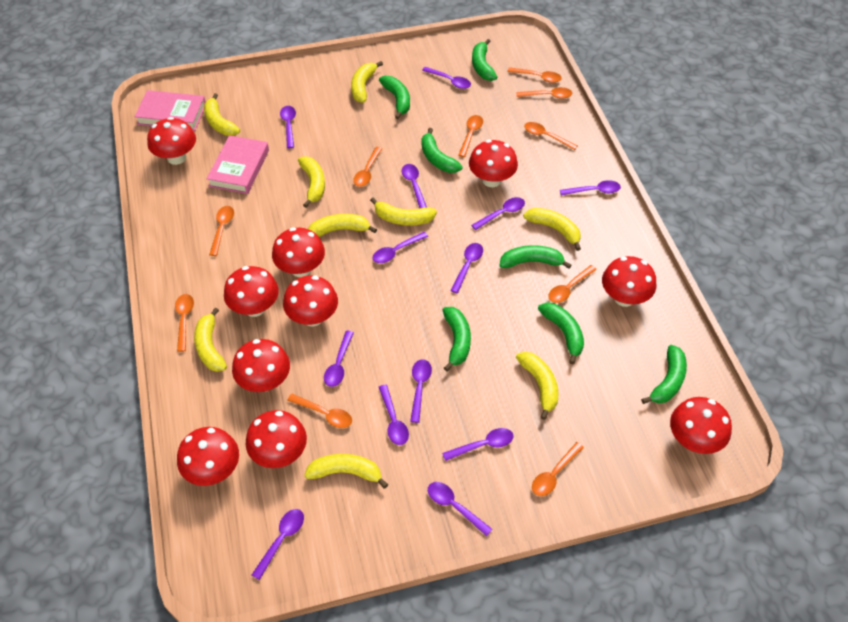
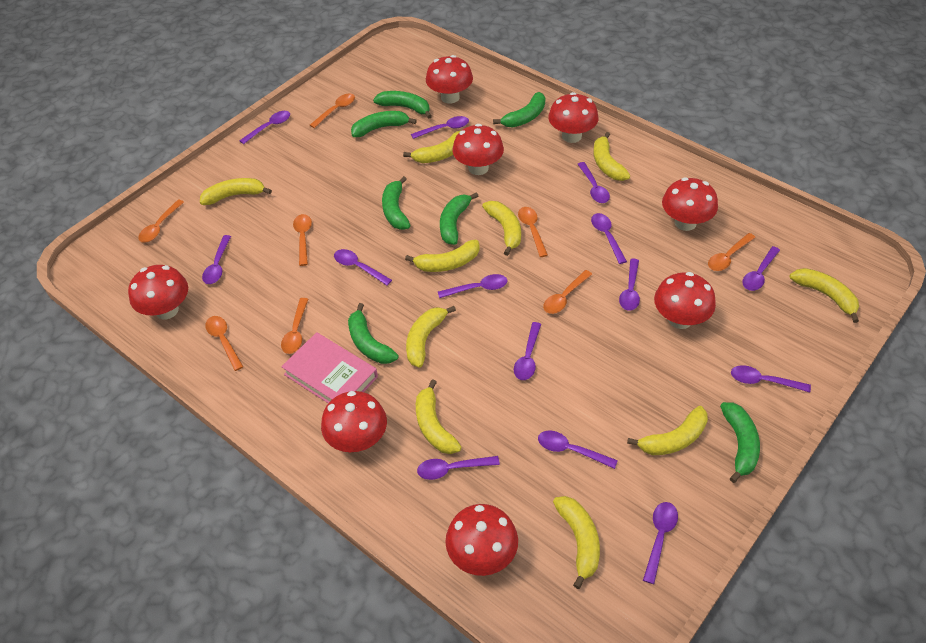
orange spoon: 10 -> 8
pink book: 2 -> 1
purple spoon: 13 -> 14
red mushroom: 10 -> 8
yellow banana: 9 -> 10

